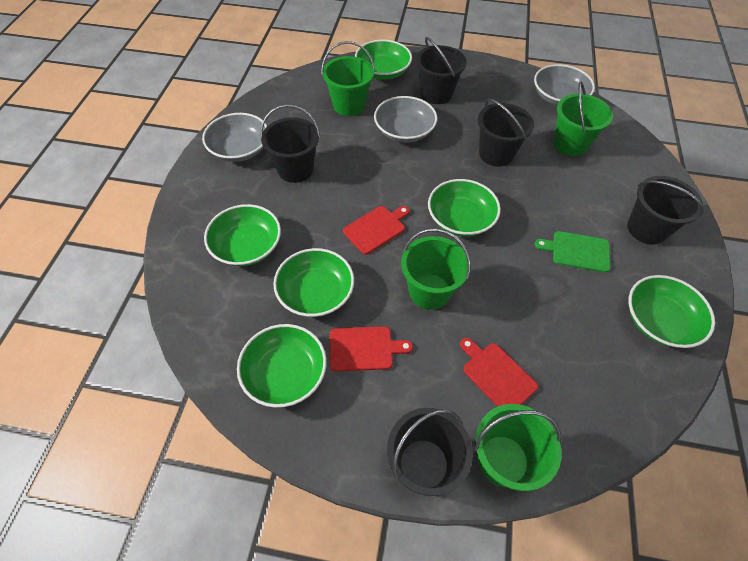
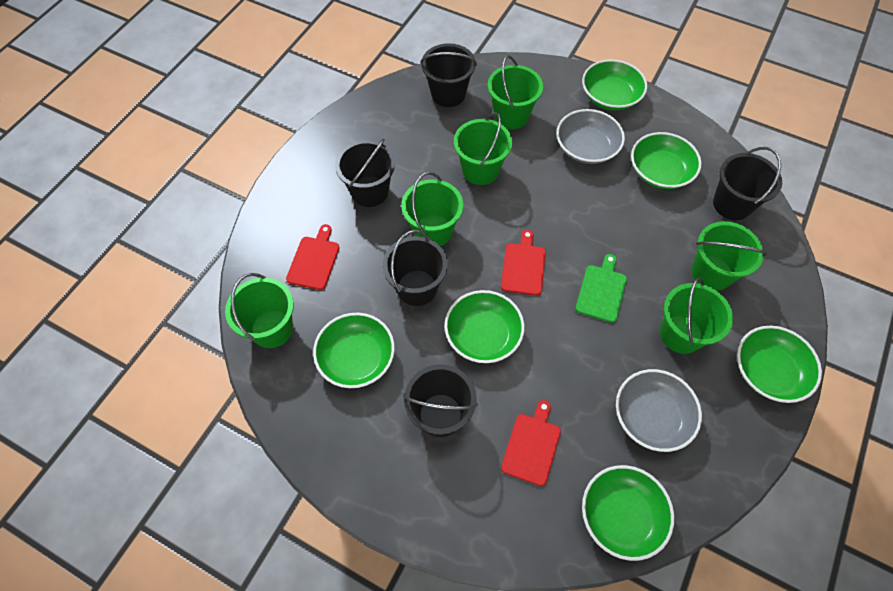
green bucket: 4 -> 6
grey bowl: 3 -> 2

